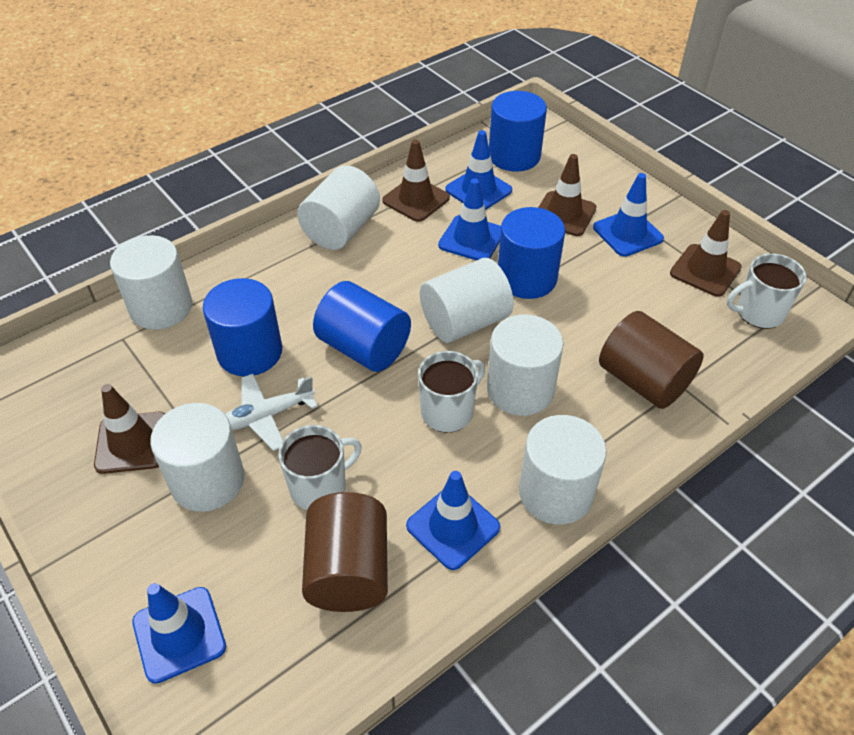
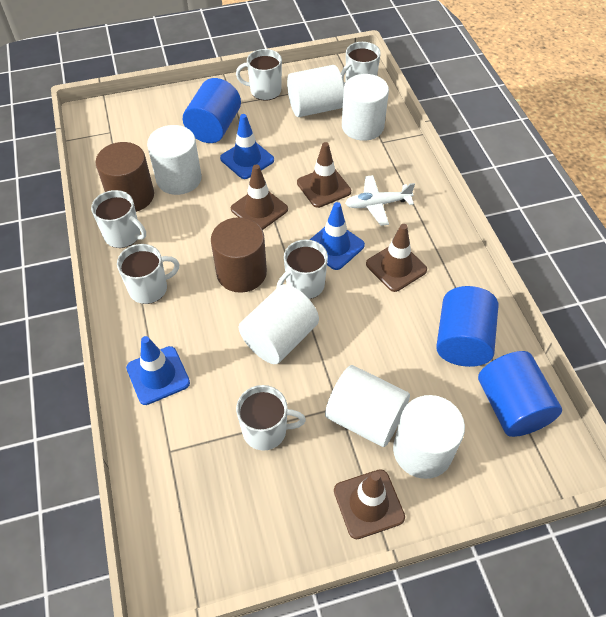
blue cylinder: 4 -> 3
blue traffic cone: 5 -> 3
white mug: 3 -> 6

